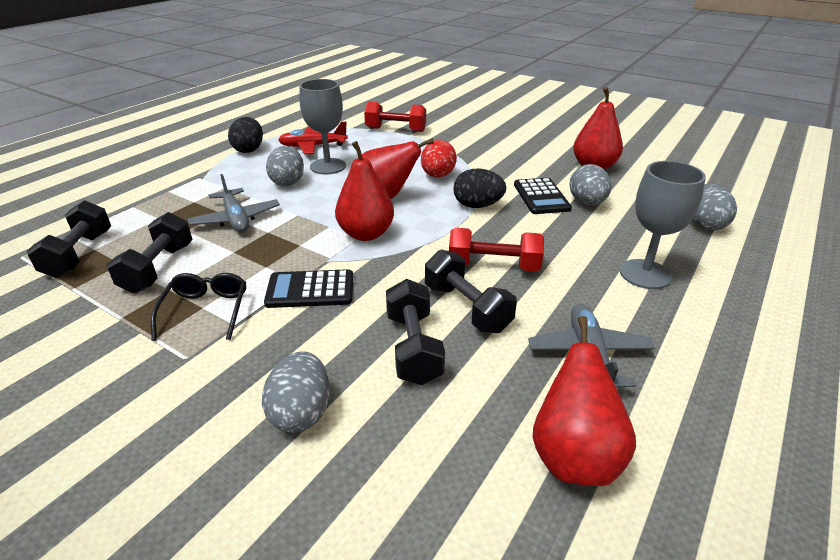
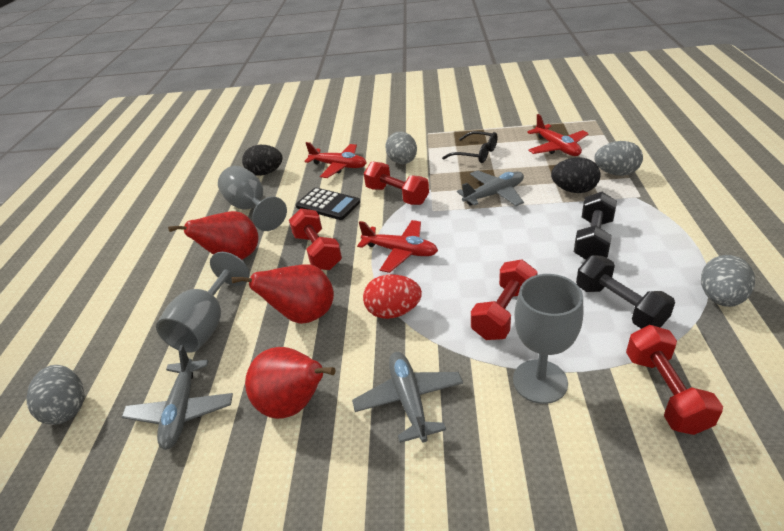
black calculator: 2 -> 1
black dumbbell: 4 -> 2
grey goblet: 2 -> 3
grey plane: 2 -> 3
red dumbbell: 2 -> 4
red pear: 4 -> 3
red plane: 1 -> 3

